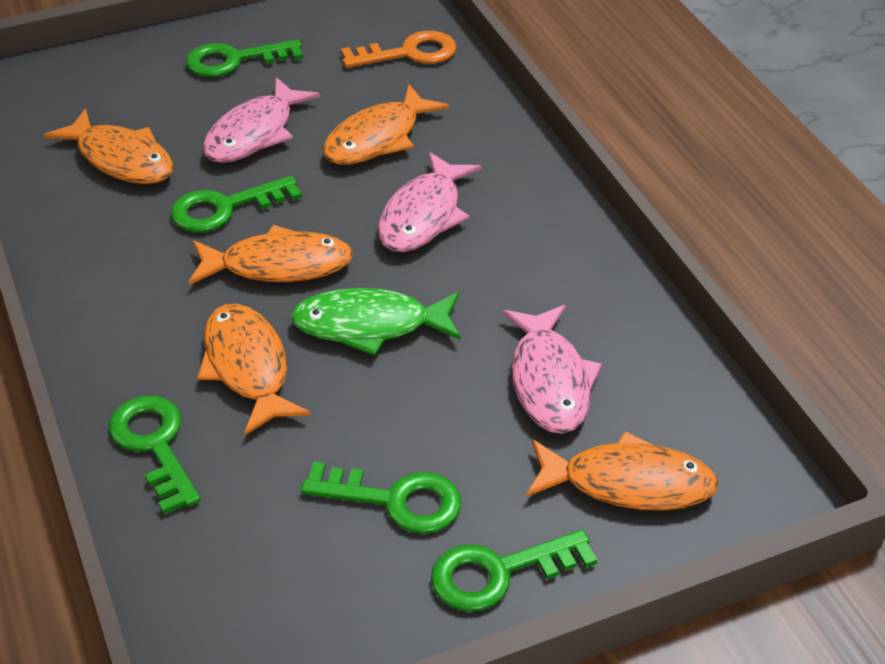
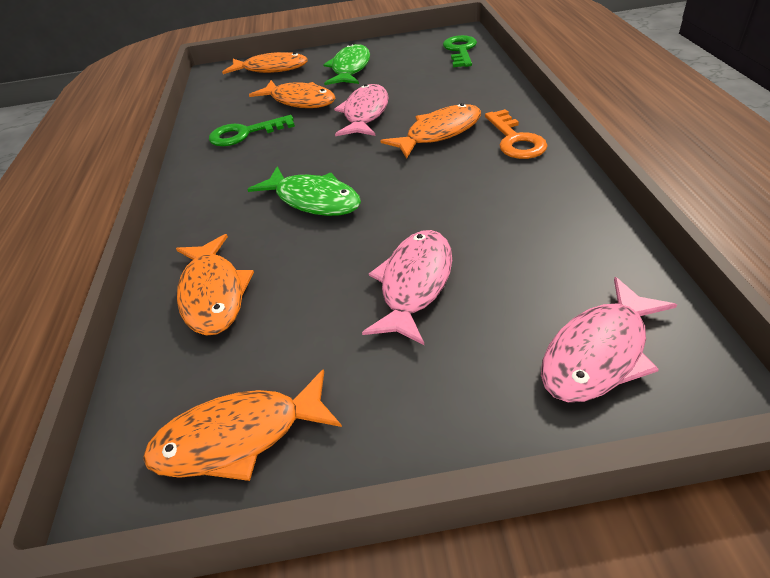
green fish: 1 -> 2
green key: 5 -> 2

